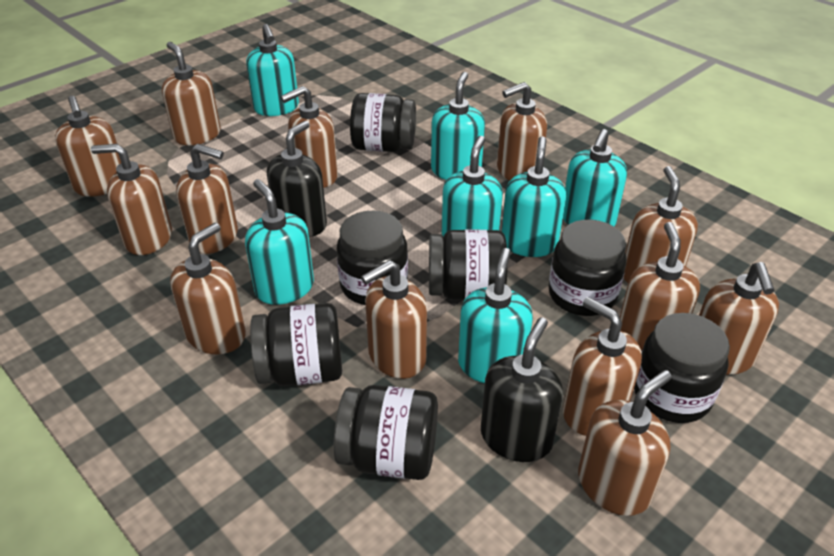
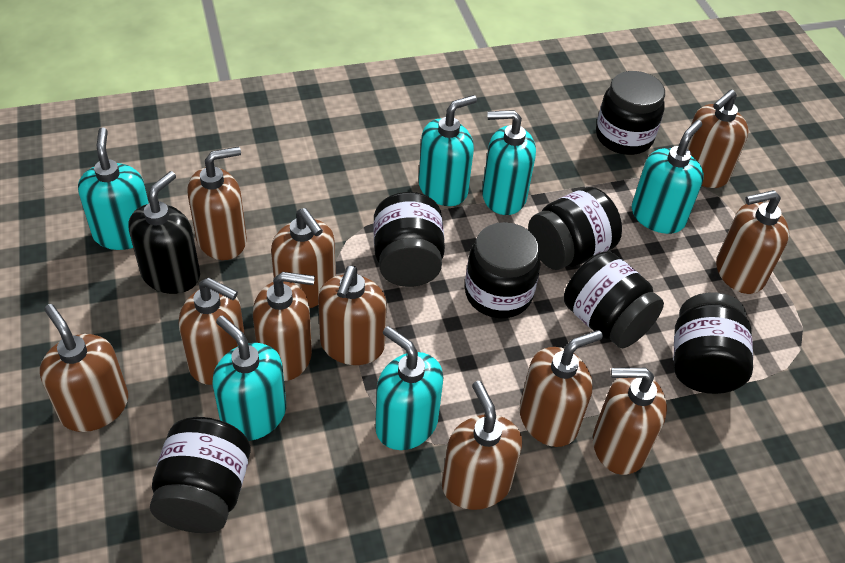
black soap dispenser: 2 -> 1
brown soap dispenser: 13 -> 11
turquoise soap dispenser: 7 -> 6

